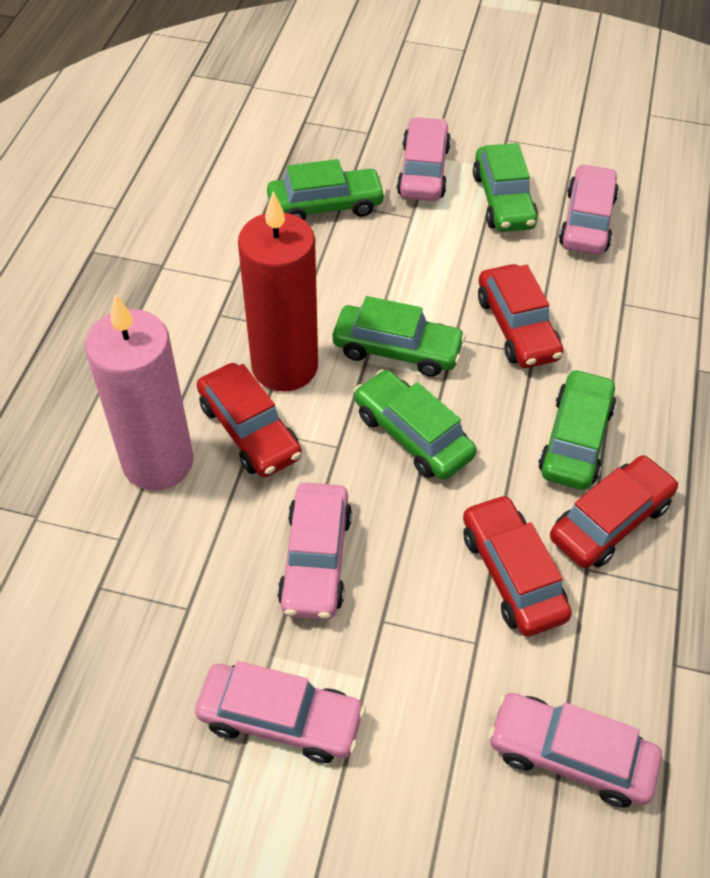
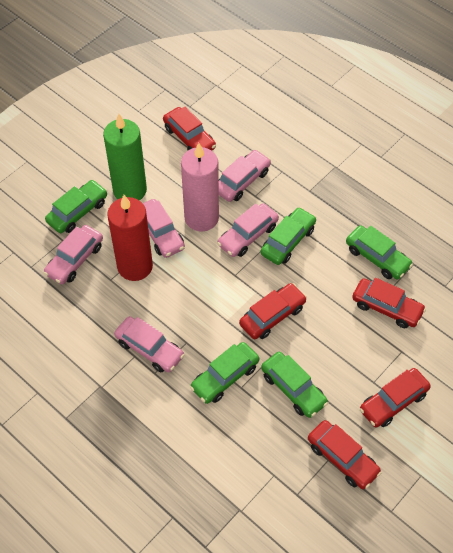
green candle: 0 -> 1
red car: 4 -> 5

